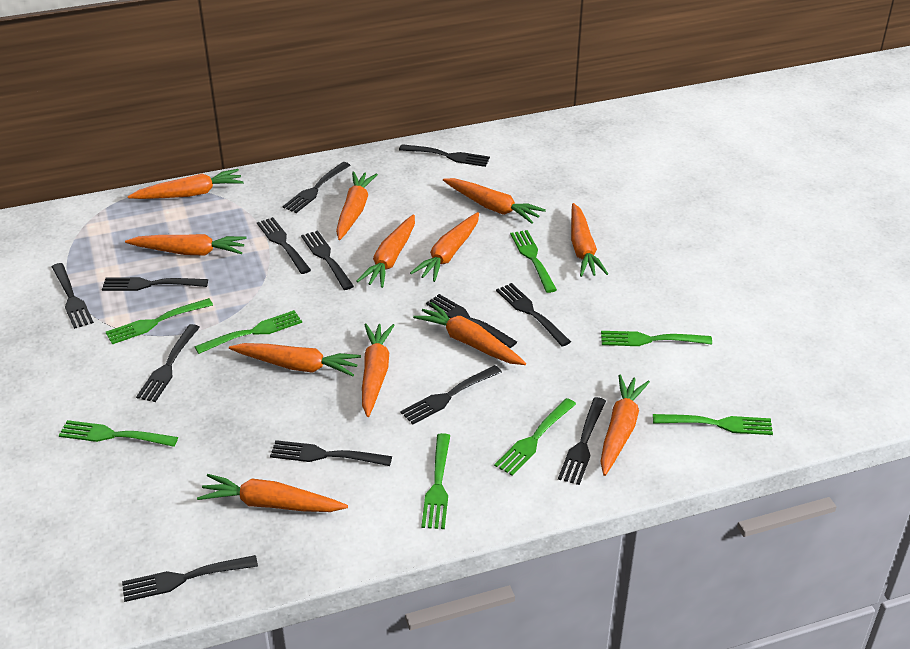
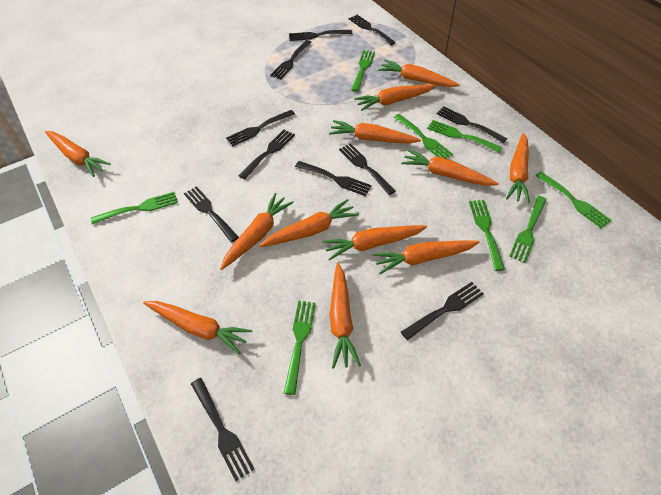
black fork: 13 -> 11

